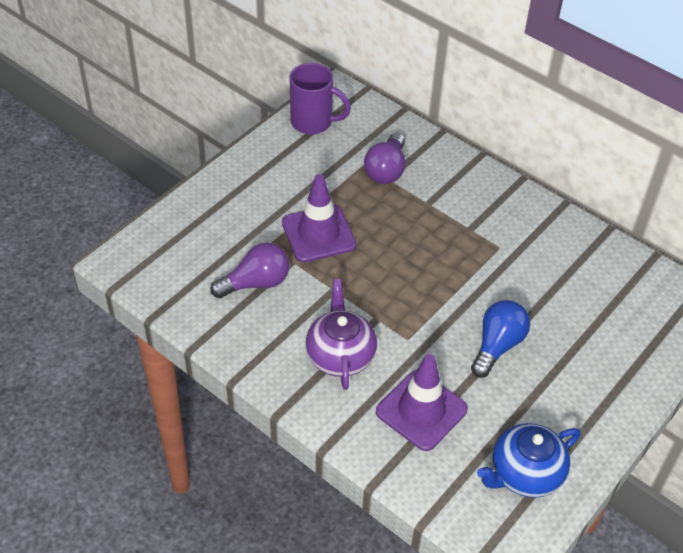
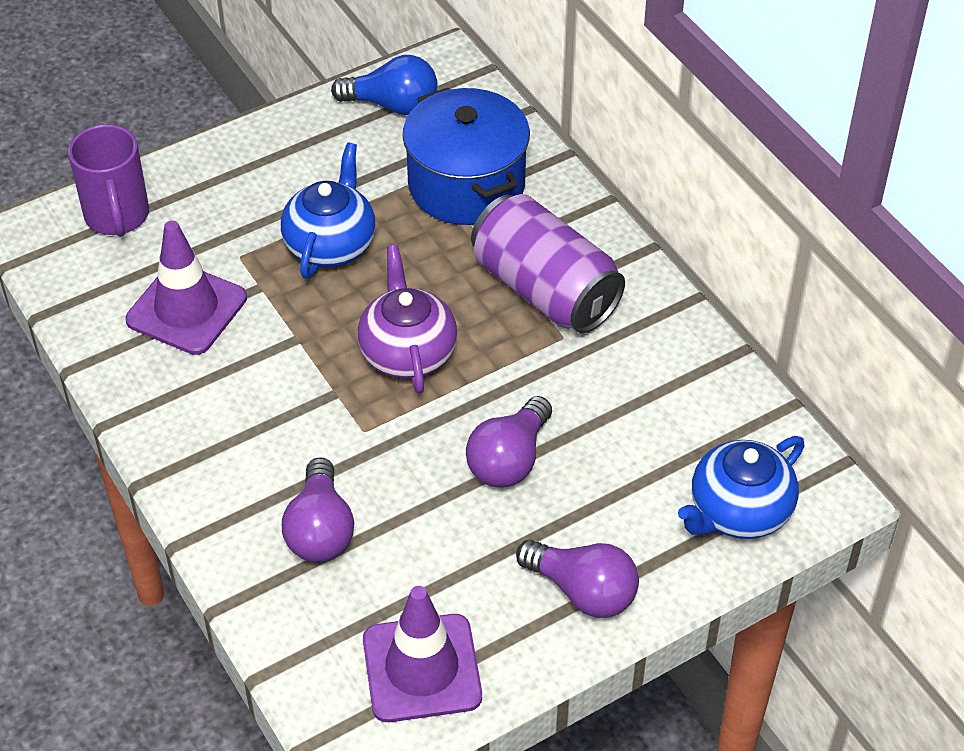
blue pot: 0 -> 1
blue teapot: 1 -> 2
purple can: 0 -> 1
purple light bulb: 2 -> 3

